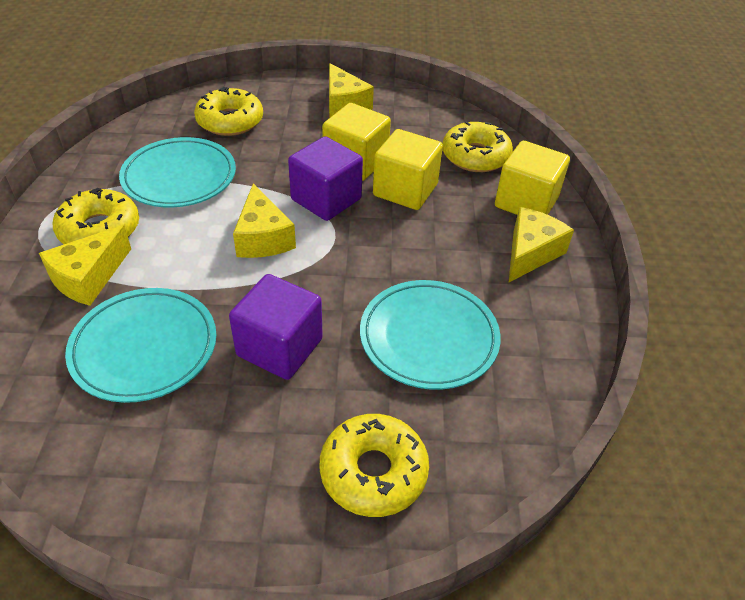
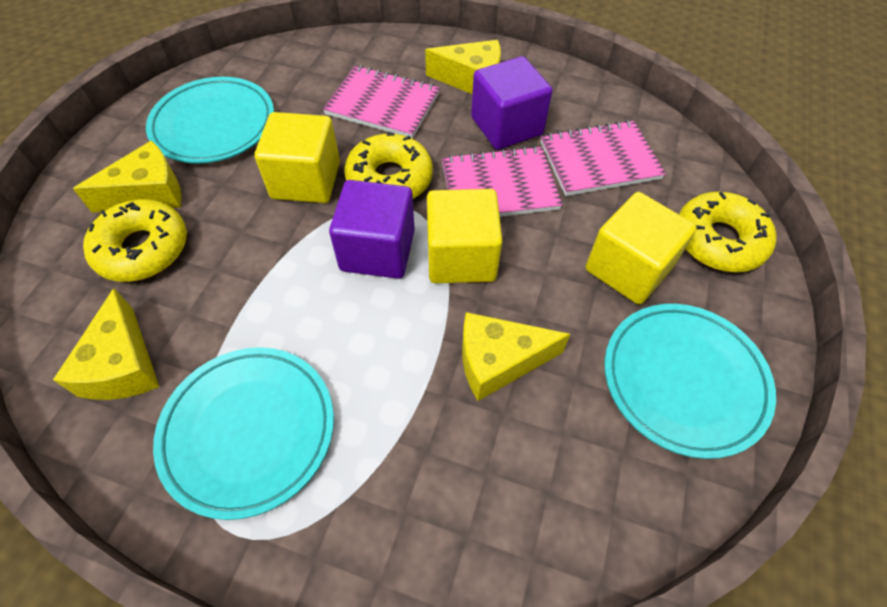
pink notebook: 0 -> 3
yellow donut: 4 -> 3

